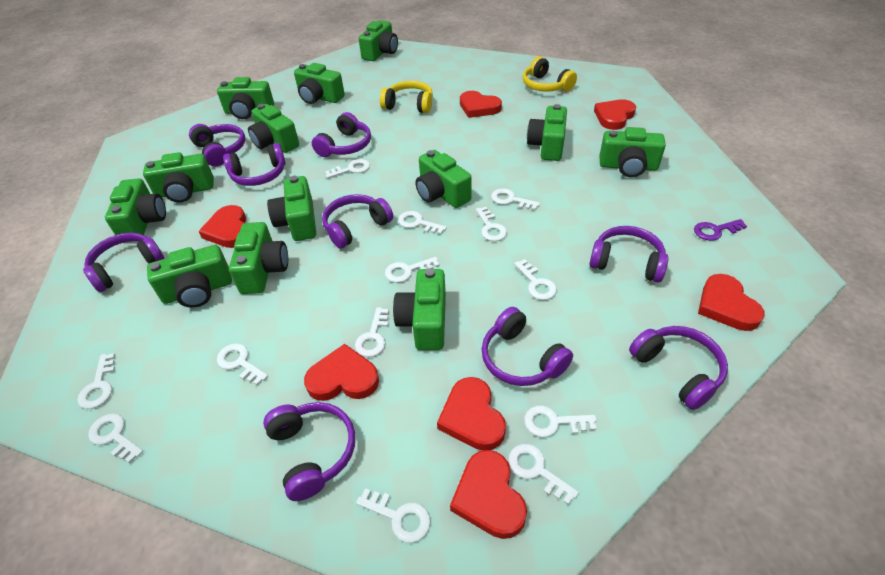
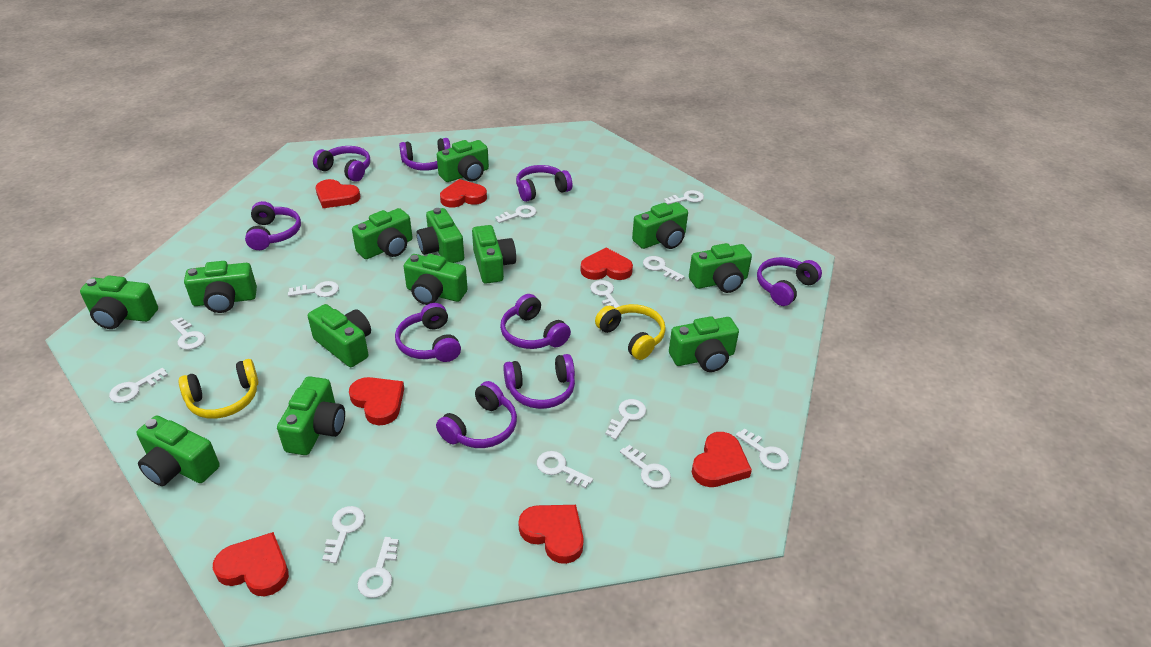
purple key: 1 -> 0

